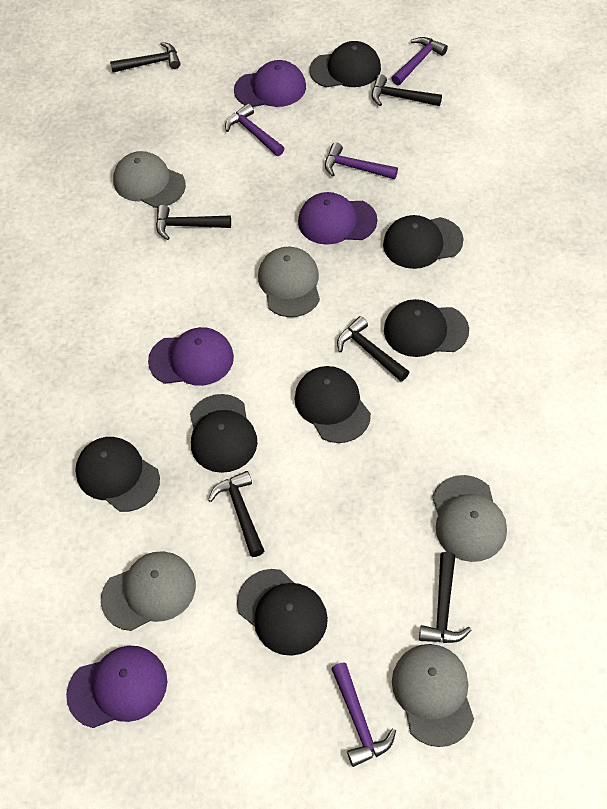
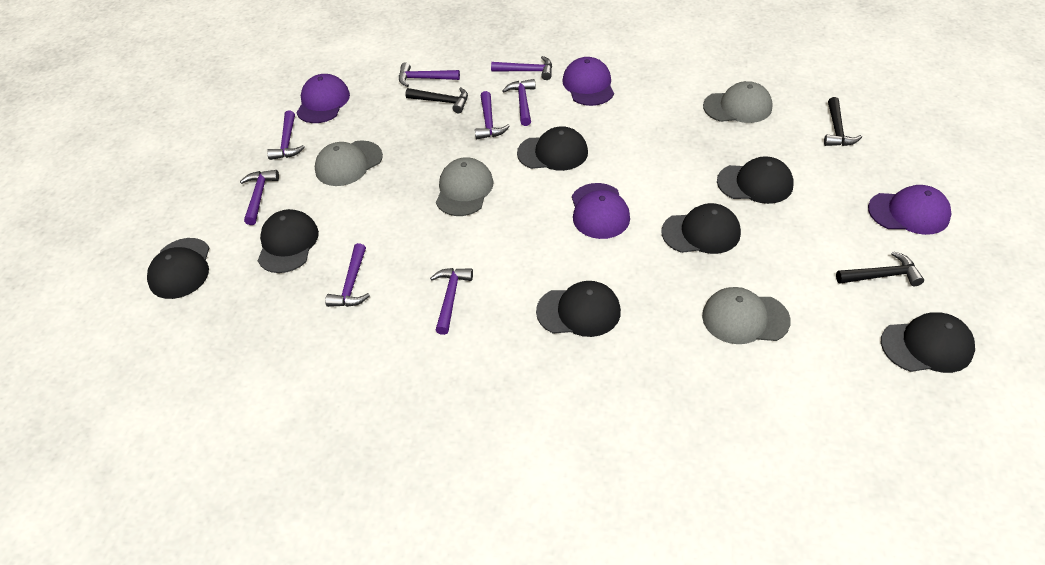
black hammer: 6 -> 3
grey cap: 5 -> 4
purple hammer: 4 -> 8

